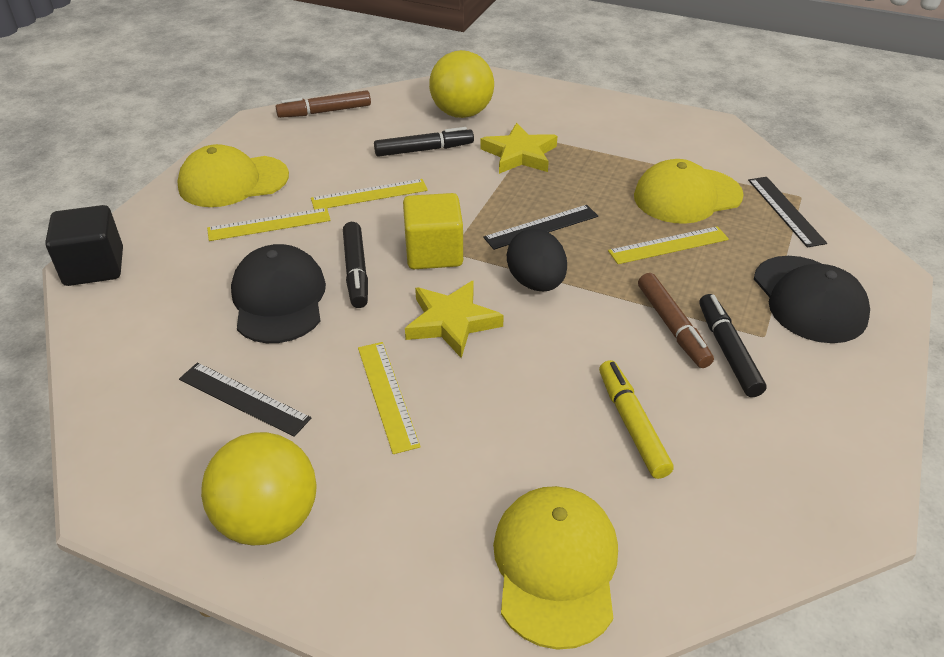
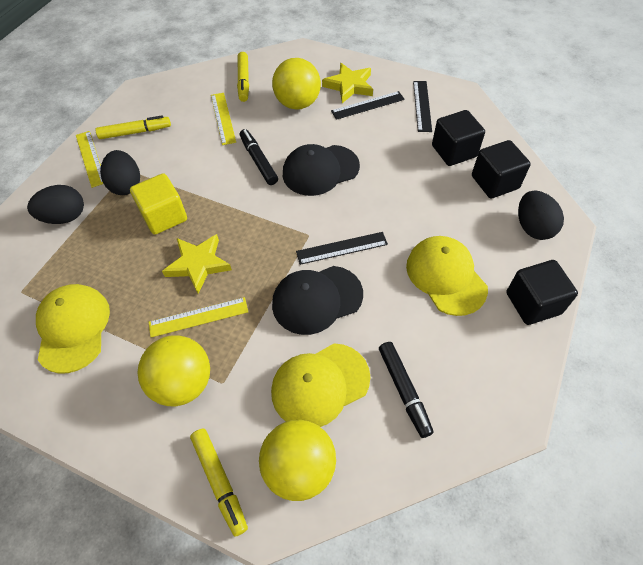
black cube: 1 -> 3
black egg: 1 -> 3
black marker: 3 -> 2
brown marker: 2 -> 0
yellow ball: 2 -> 3
yellow marker: 1 -> 3
yellow ruler: 4 -> 3

